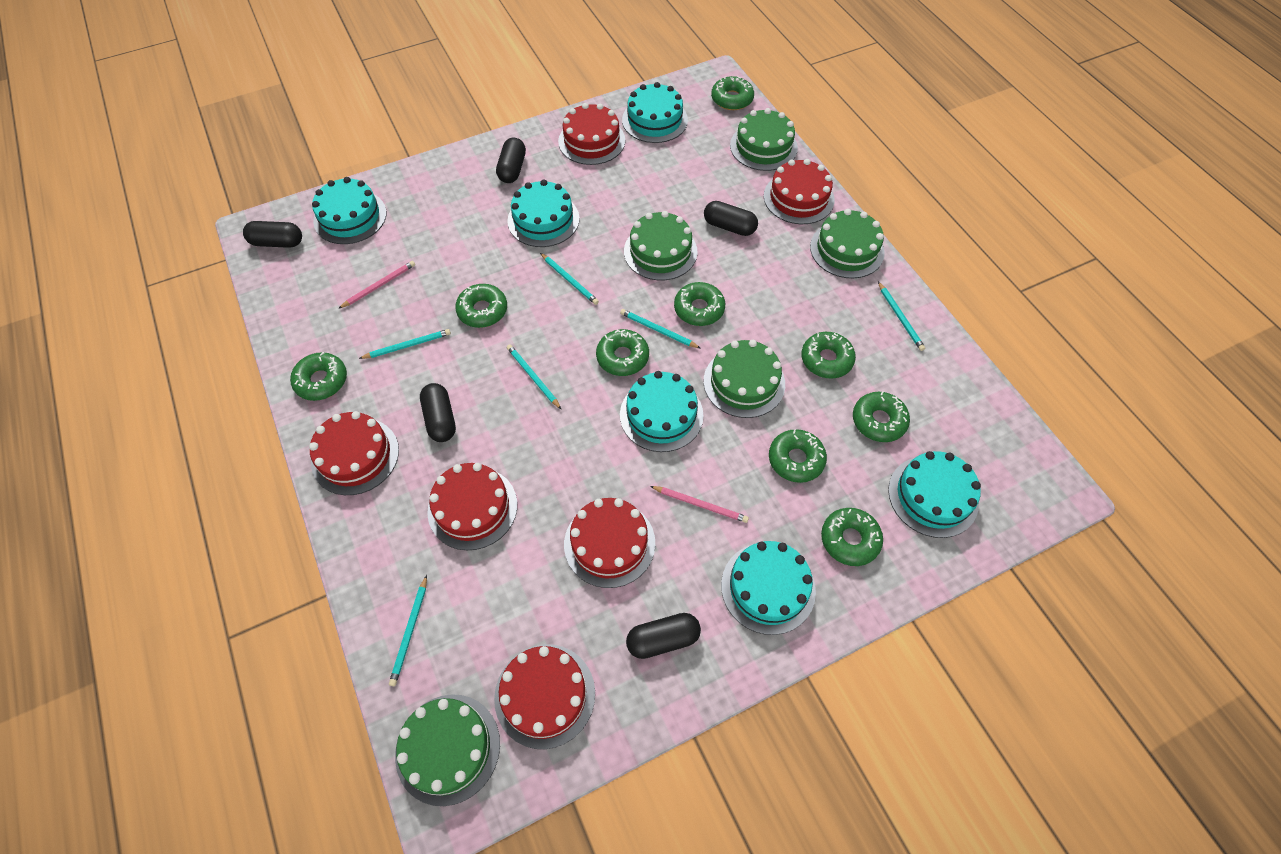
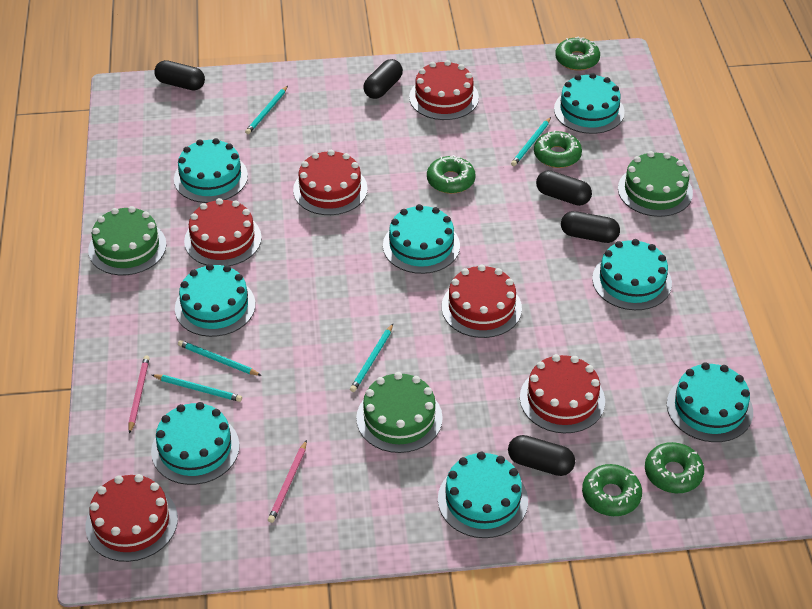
green cake: 5 -> 3
green donut: 9 -> 5
turquoise cake: 6 -> 8
turquoise pencil: 6 -> 5

